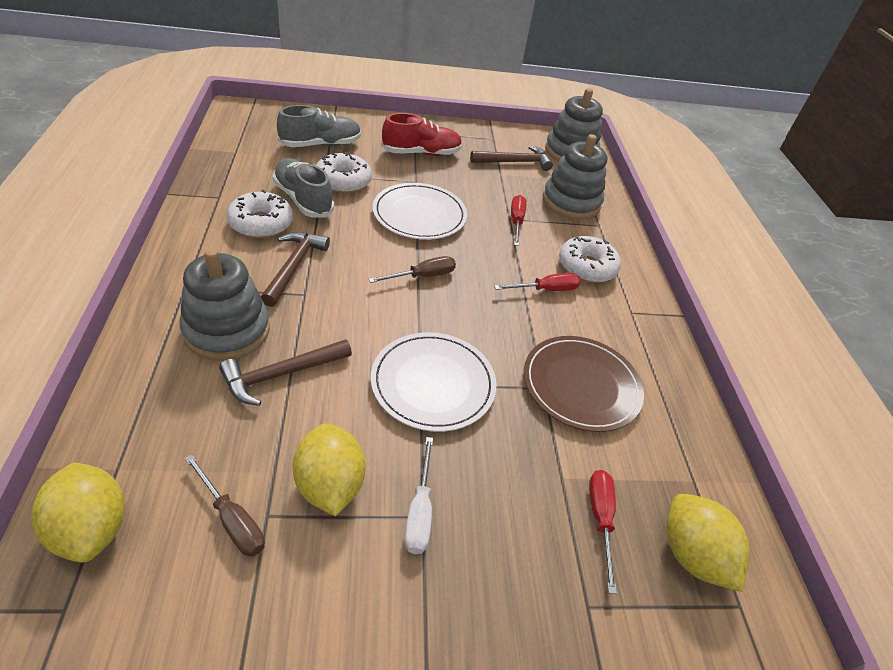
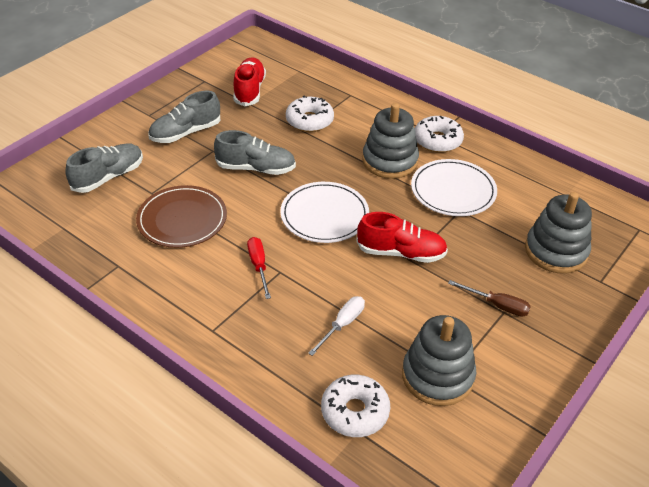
brown hammer: 3 -> 0
brown screwdriver: 2 -> 1
grey shoe: 2 -> 3
red screwdriver: 3 -> 1
red shoe: 1 -> 2
yellow lemon: 3 -> 0

